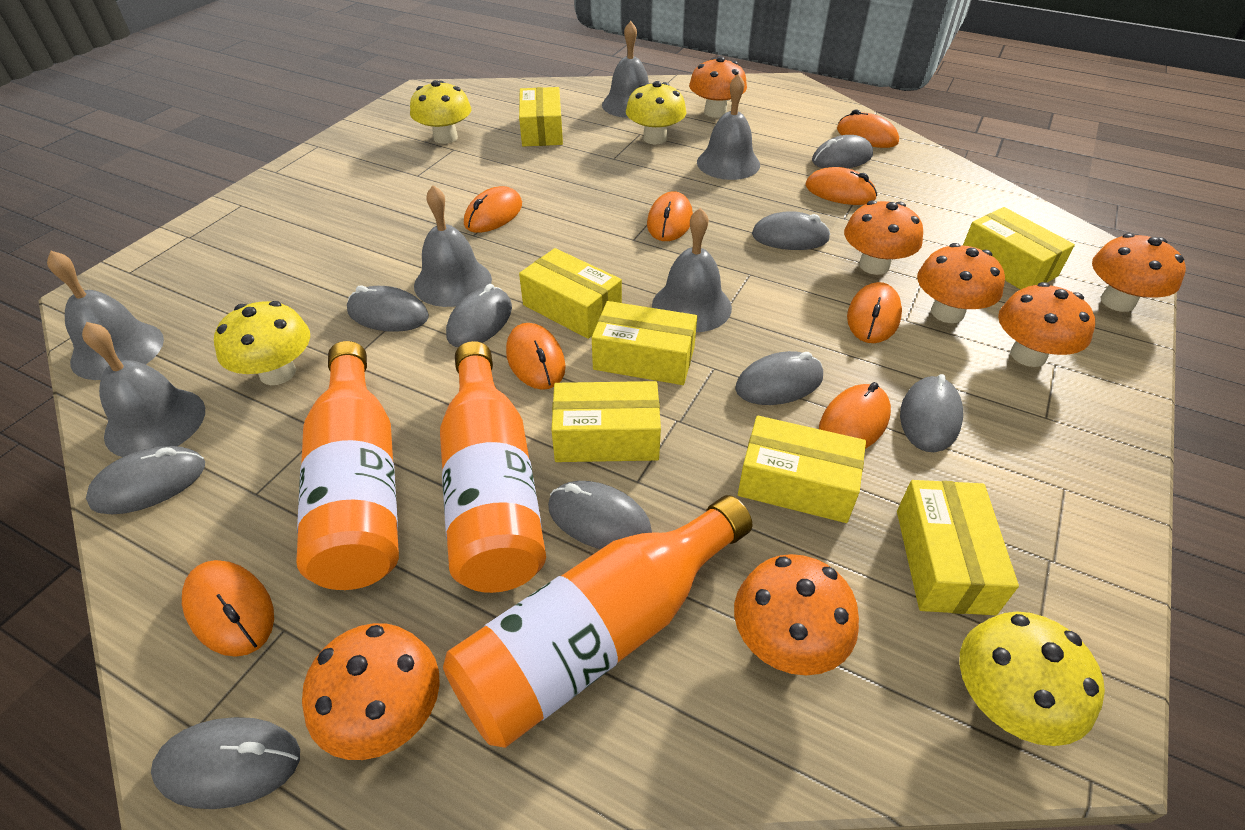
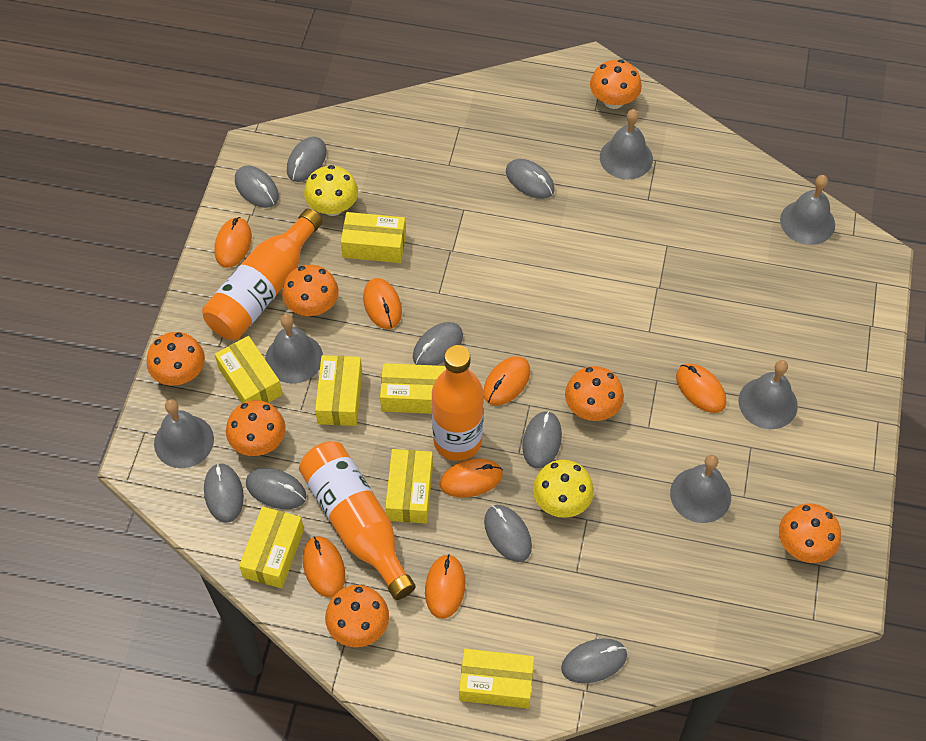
orange mouse: 8 -> 7
yellow mushroom: 4 -> 2

